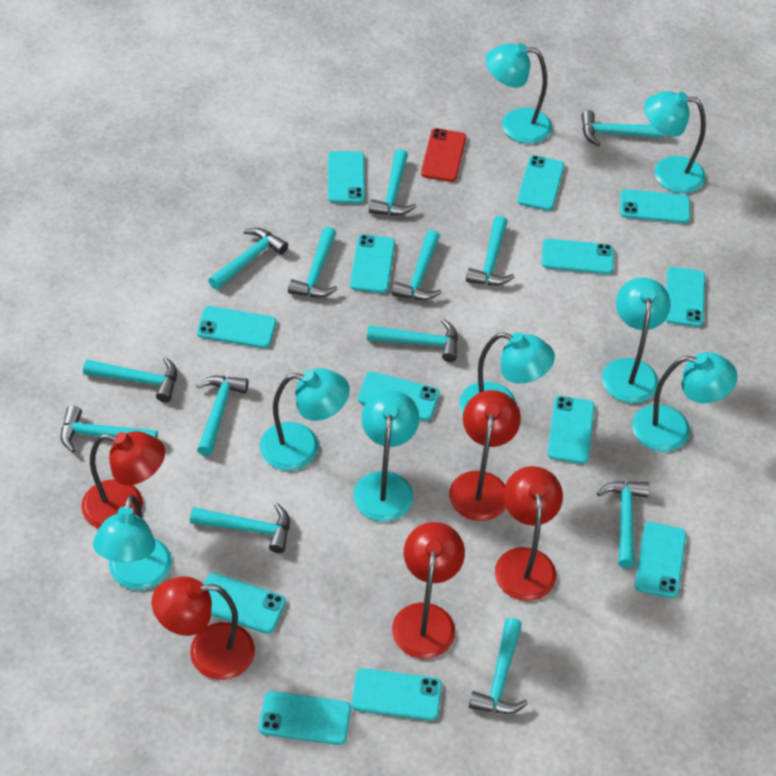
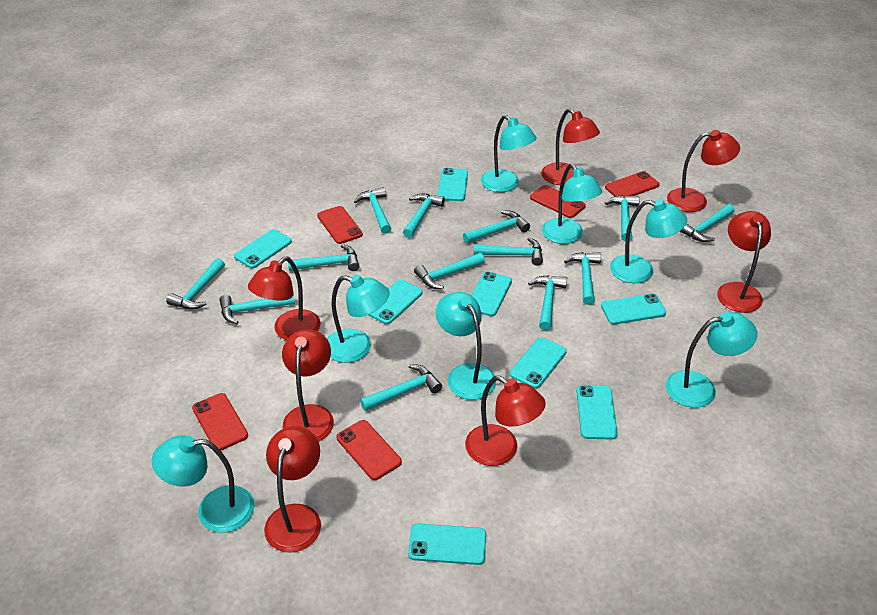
red lamp: 5 -> 7
red phone: 1 -> 5
turquoise lamp: 8 -> 7
turquoise phone: 13 -> 8

